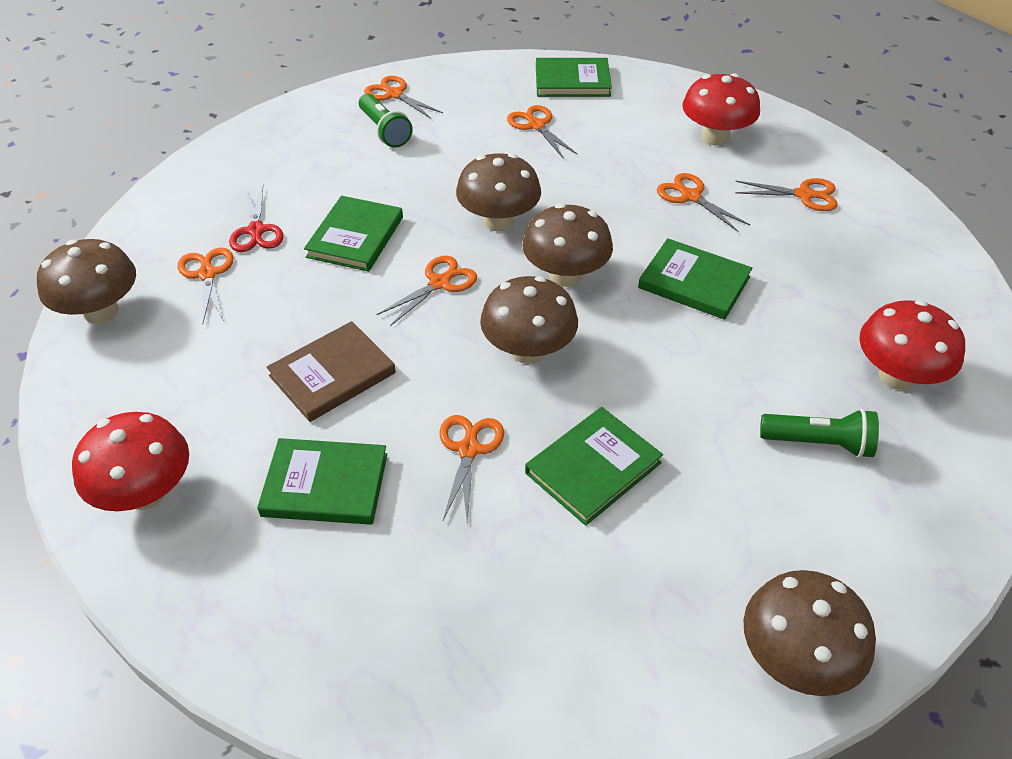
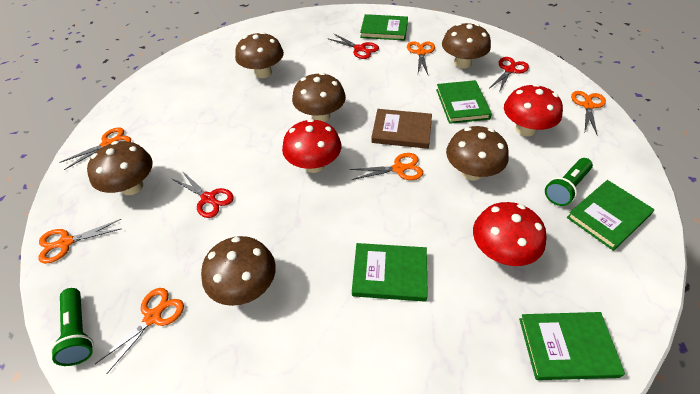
brown mushroom: 5 -> 6
orange scissors: 7 -> 6
red scissors: 1 -> 3

